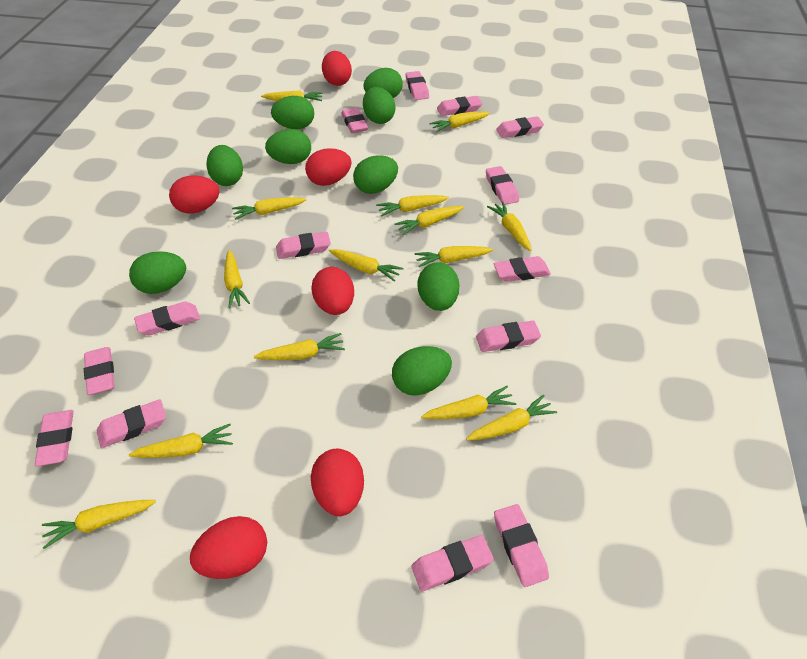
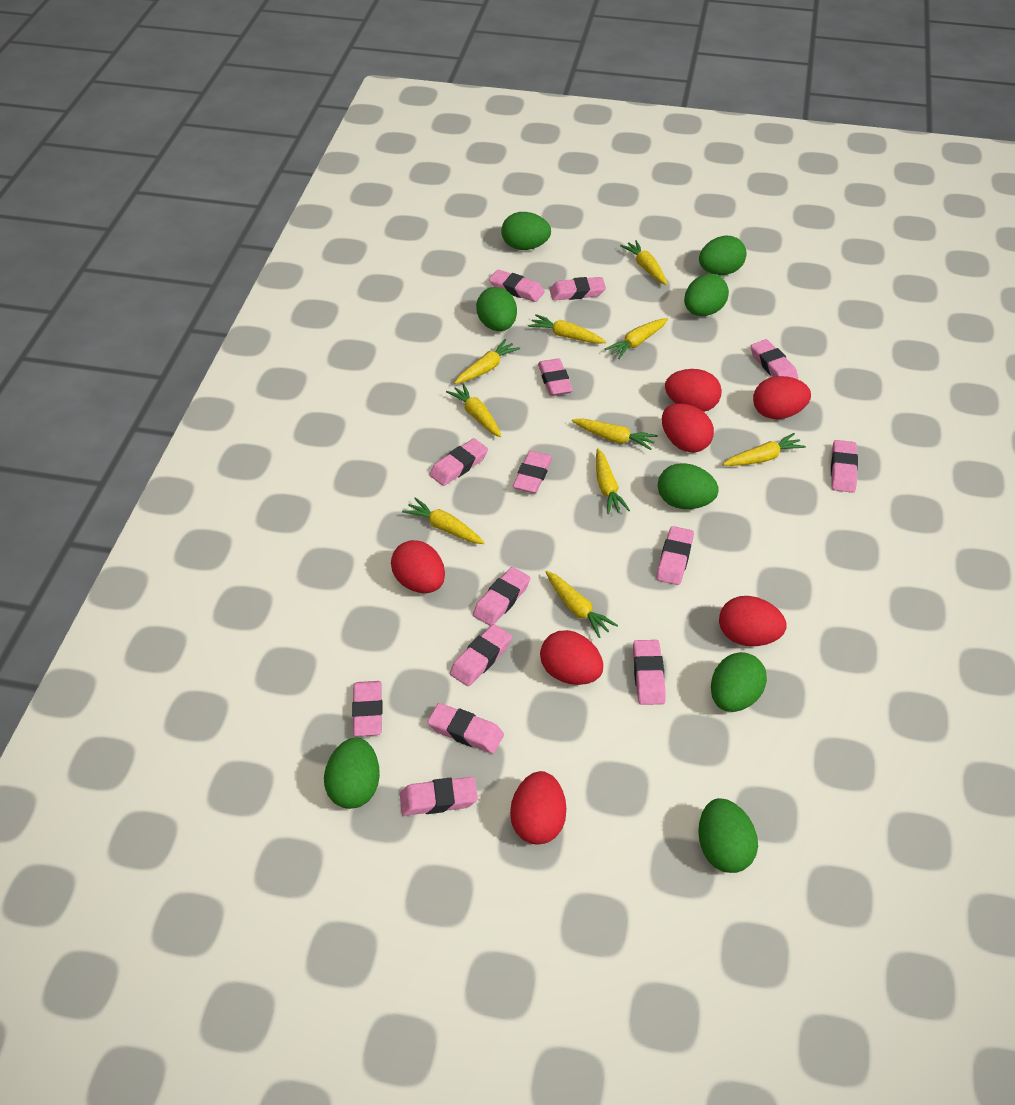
green egg: 9 -> 8
red egg: 6 -> 7
yellow carrot: 14 -> 10

